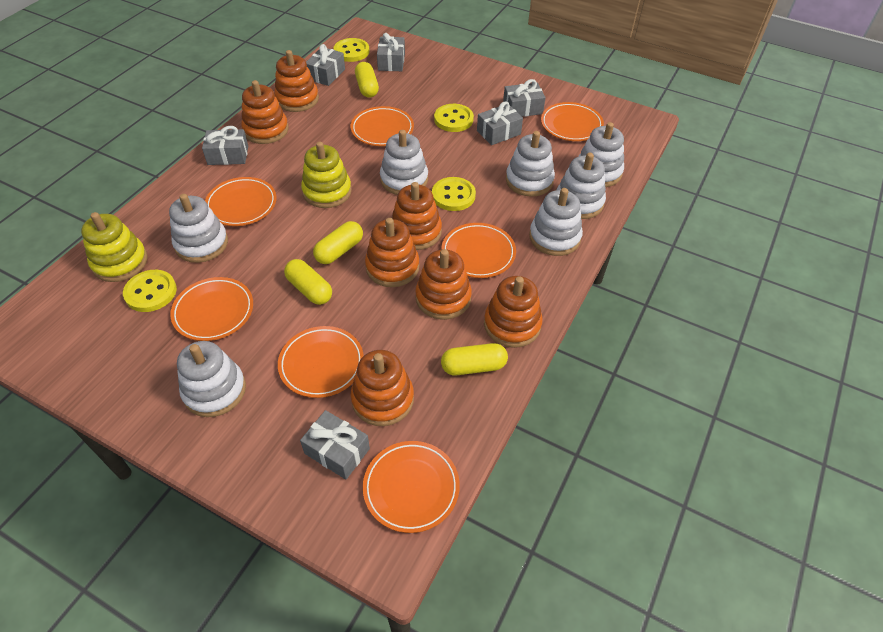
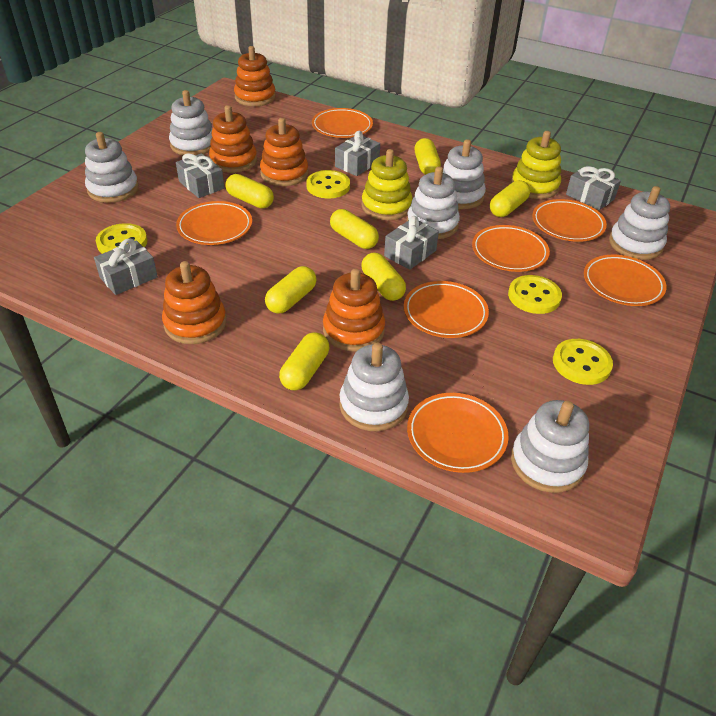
grey gift: 6 -> 5
orange stacking toy: 7 -> 5
yellow capsule: 4 -> 7

